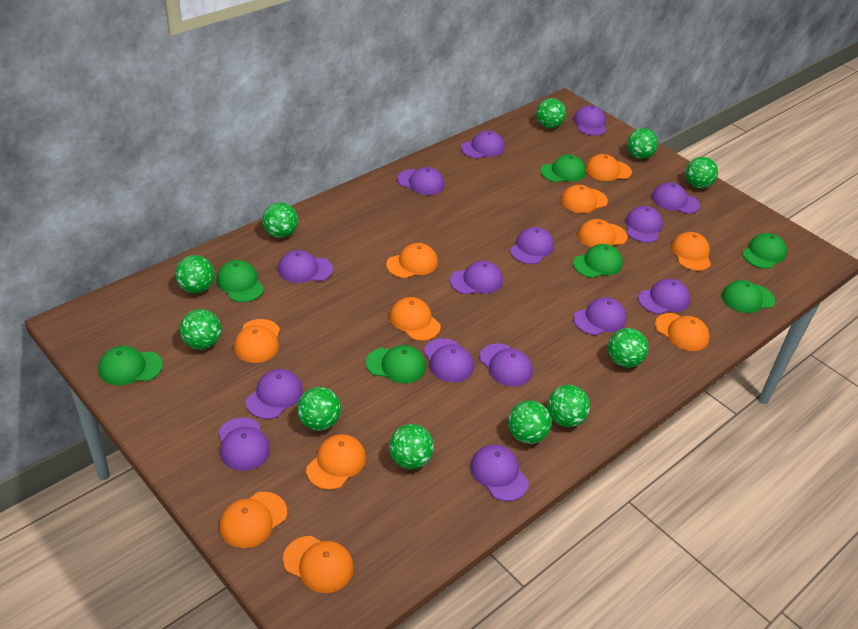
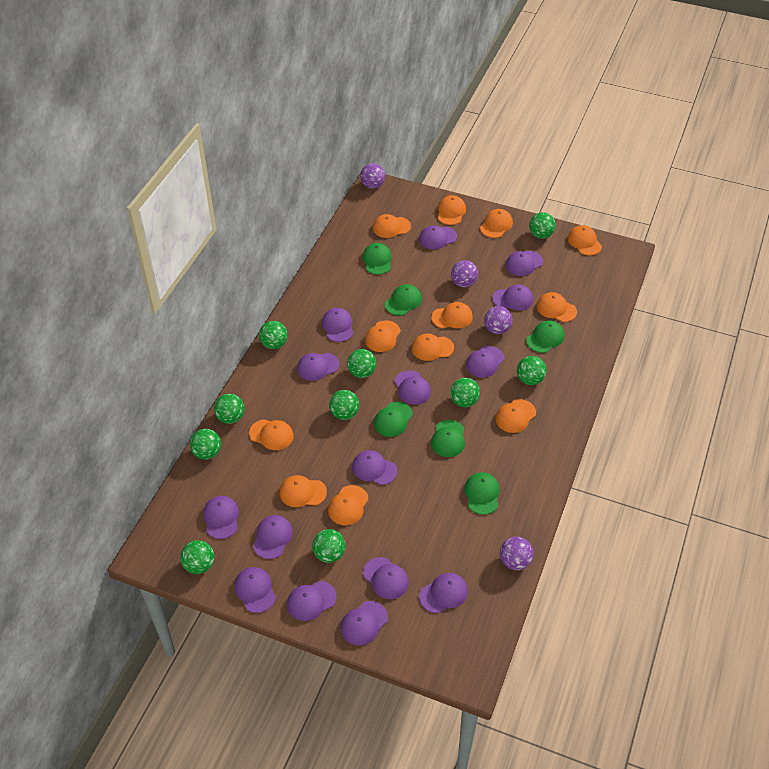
green ball: 11 -> 10
green cap: 7 -> 6
orange cap: 11 -> 12
purple ball: 0 -> 4

